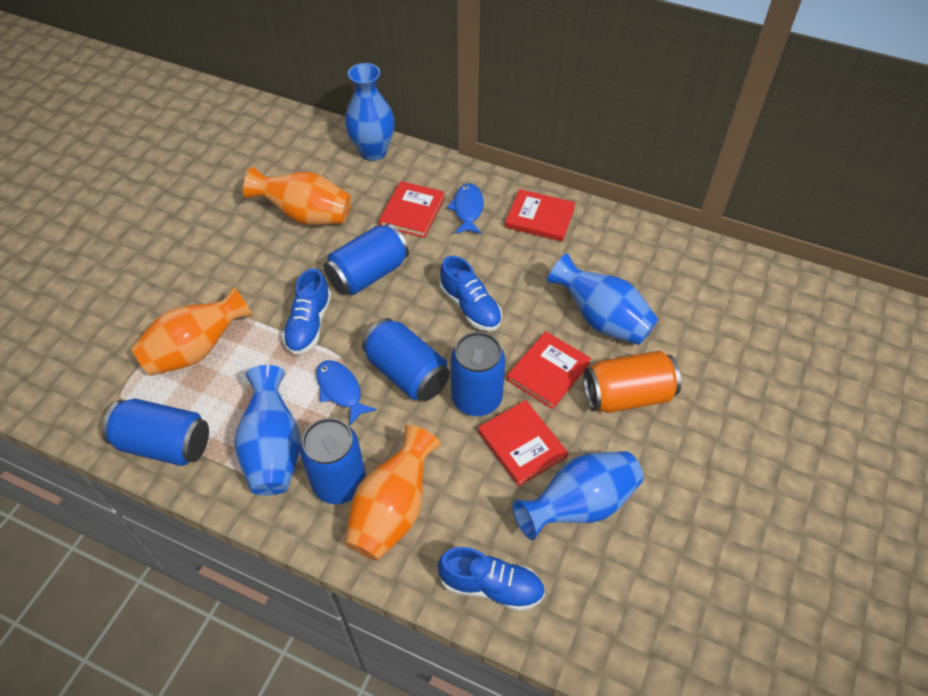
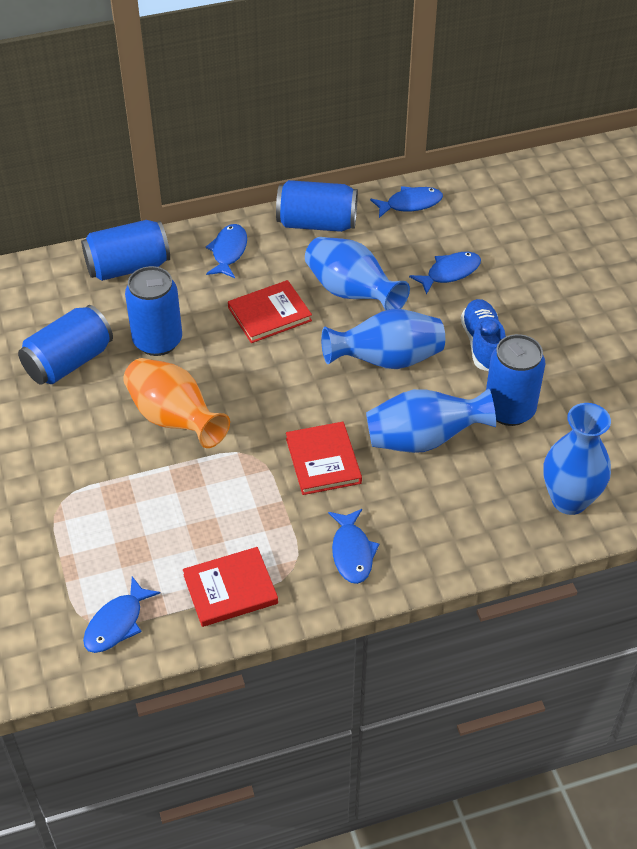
blue fish: 2 -> 5
blue shoe: 3 -> 1
orange can: 1 -> 0
orange vase: 3 -> 1
red book: 4 -> 3

